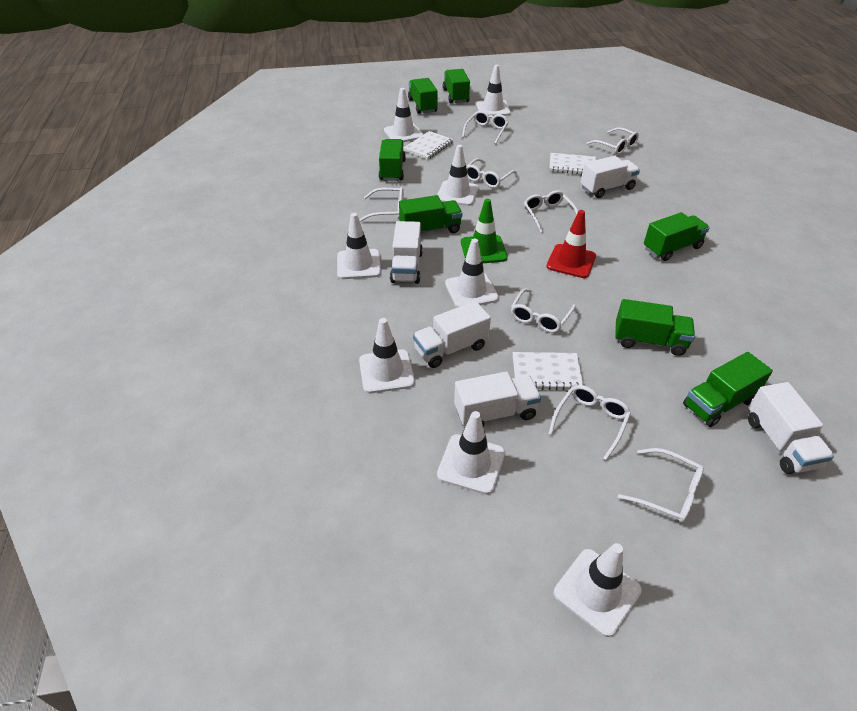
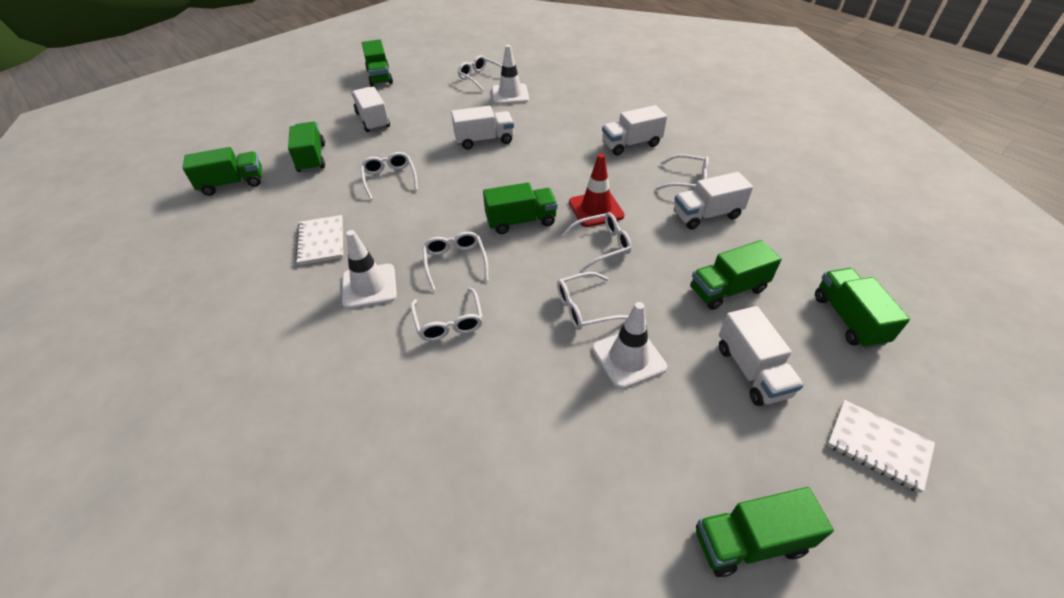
green traffic cone: 1 -> 0
white glasses: 8 -> 7
white notebook: 3 -> 2
white traffic cone: 8 -> 3

